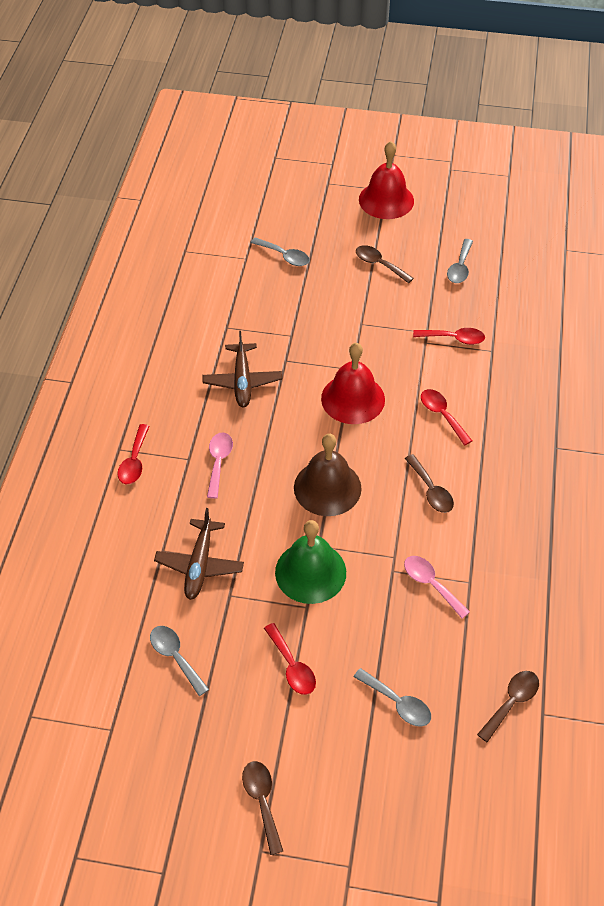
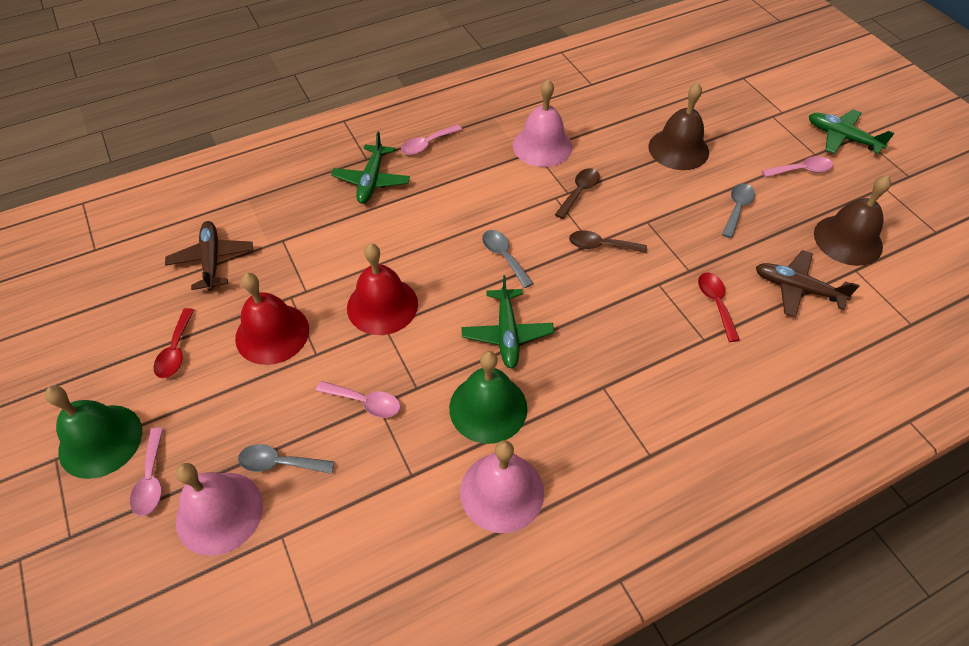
brown bell: 1 -> 2
brown spoon: 4 -> 2
green bell: 1 -> 2
green plane: 0 -> 3
grey spoon: 4 -> 3
pink bell: 0 -> 3
pink spoon: 2 -> 4
red spoon: 4 -> 2

